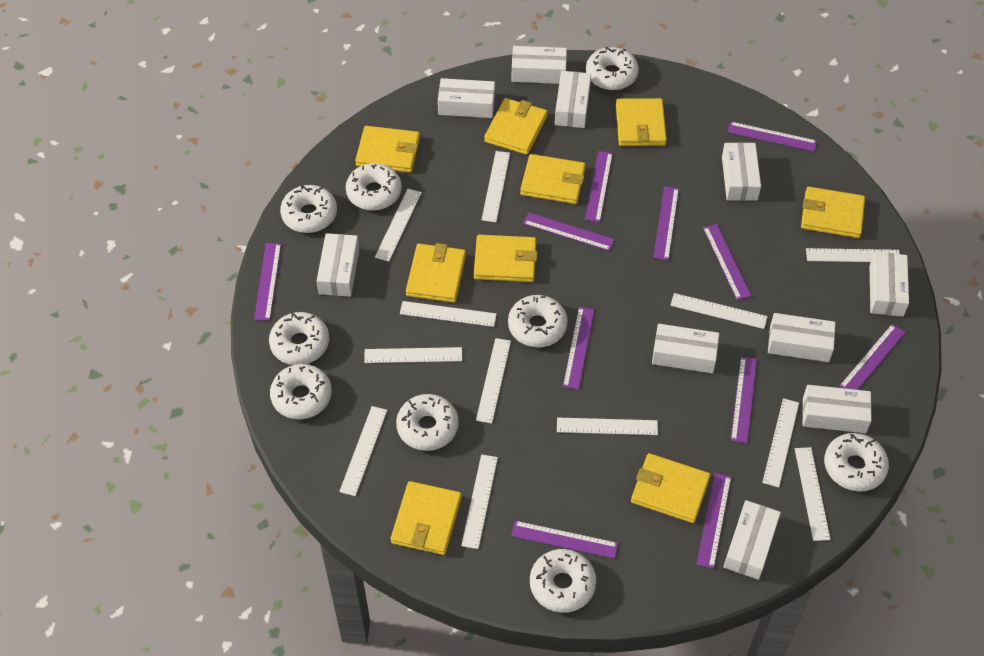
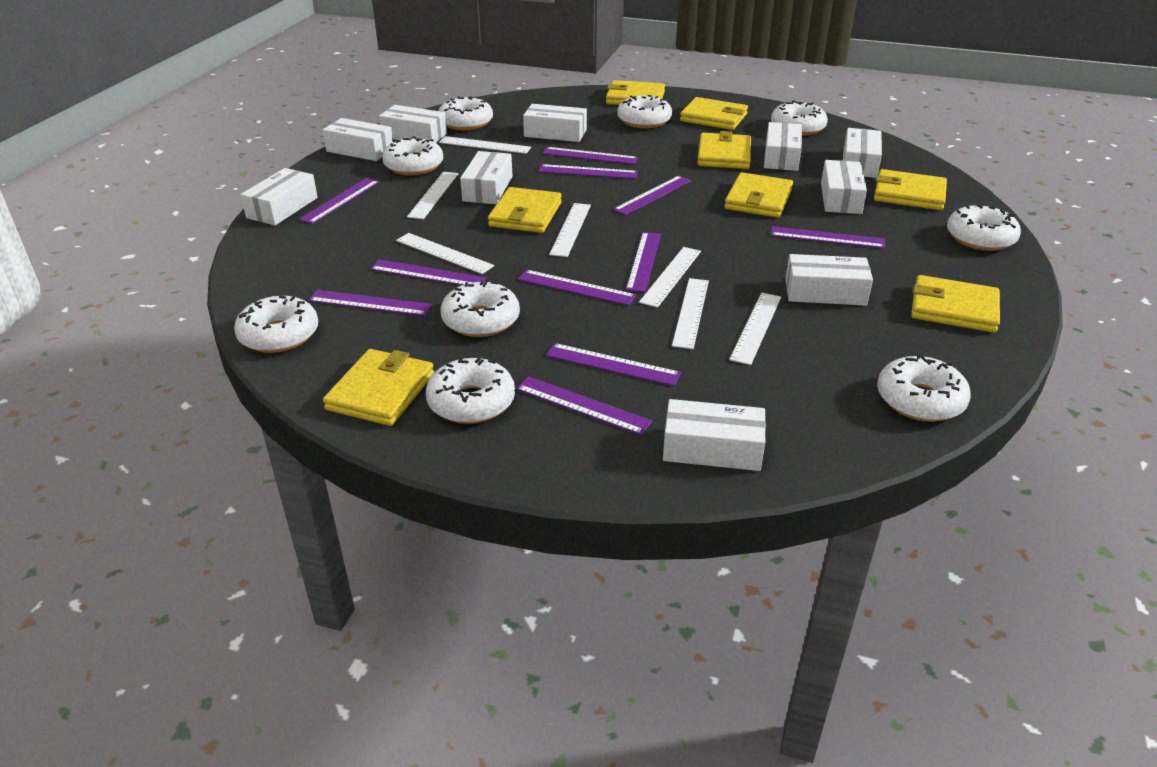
white ruler: 12 -> 7
yellow wallet: 9 -> 8

